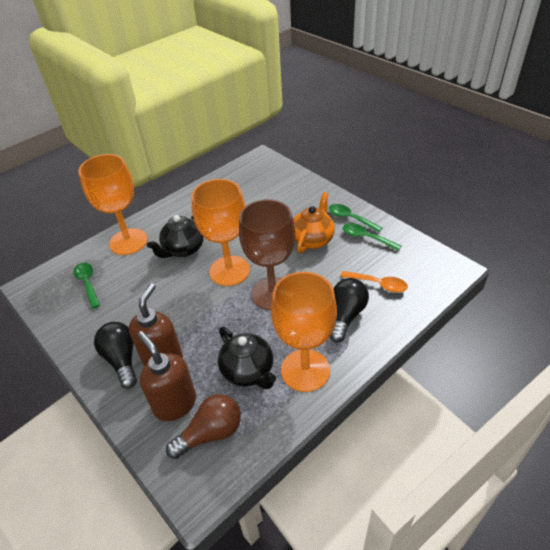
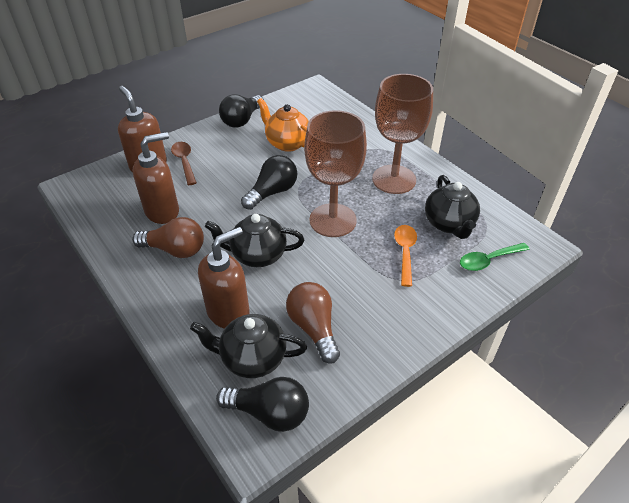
black light bulb: 2 -> 3
black teapot: 2 -> 3
brown goblet: 1 -> 2
brown light bulb: 1 -> 2
brown soap dispenser: 2 -> 3
brown spoon: 0 -> 1
green spoon: 3 -> 1
orange goblet: 3 -> 0

